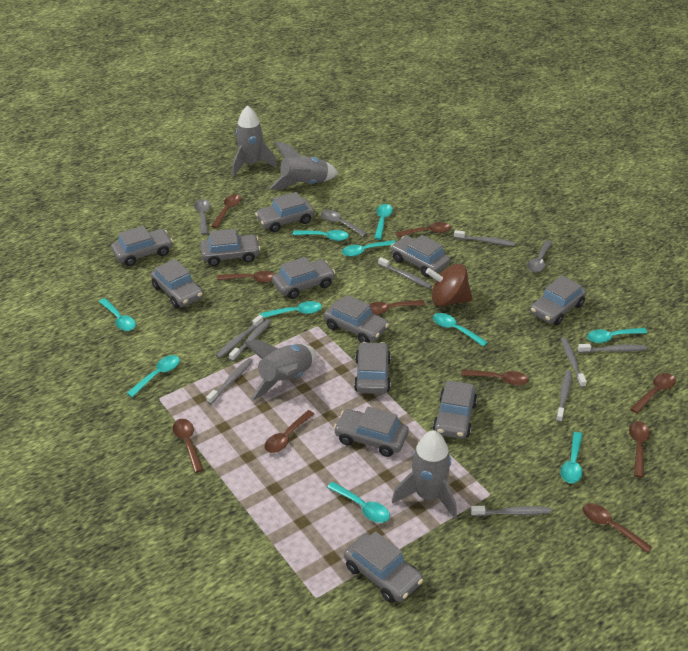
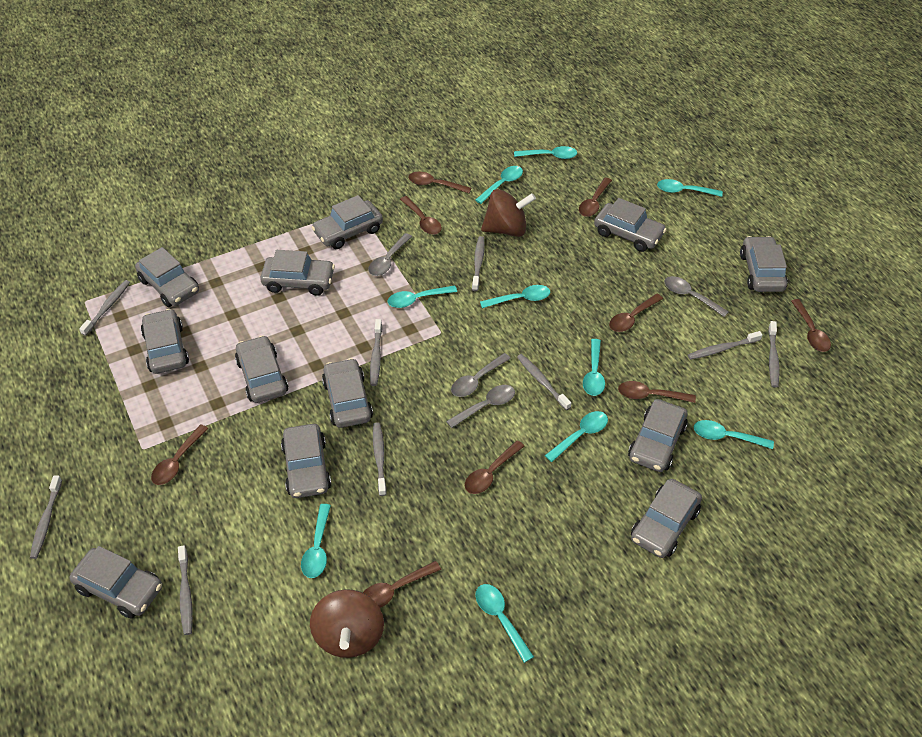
brown spinning top: 1 -> 2
brown spoon: 10 -> 9
grey rocket: 4 -> 0
grey spoon: 3 -> 4

